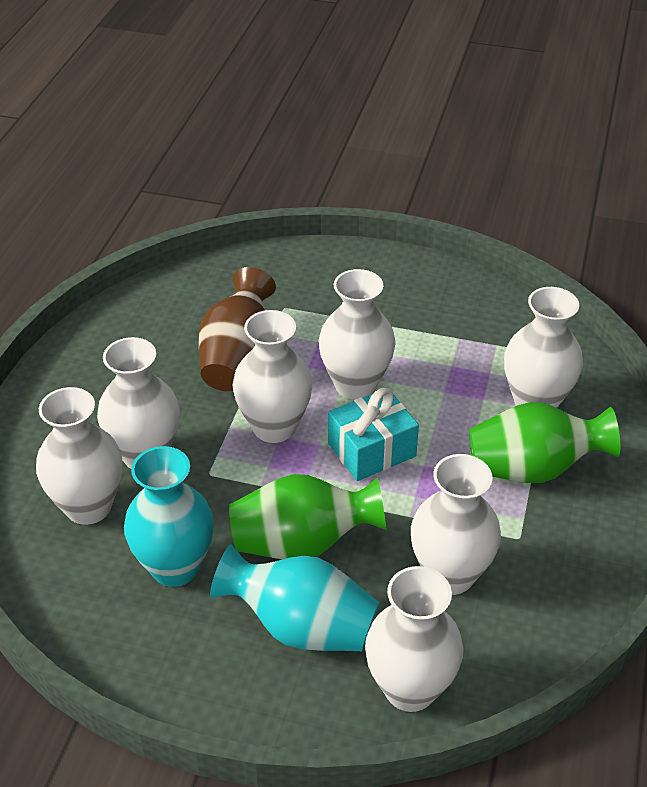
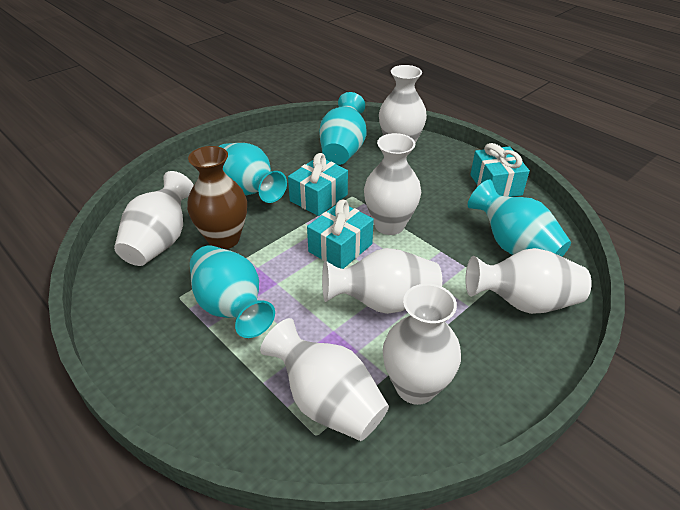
green vase: 2 -> 0
turquoise gift: 1 -> 3
turquoise vase: 2 -> 4

